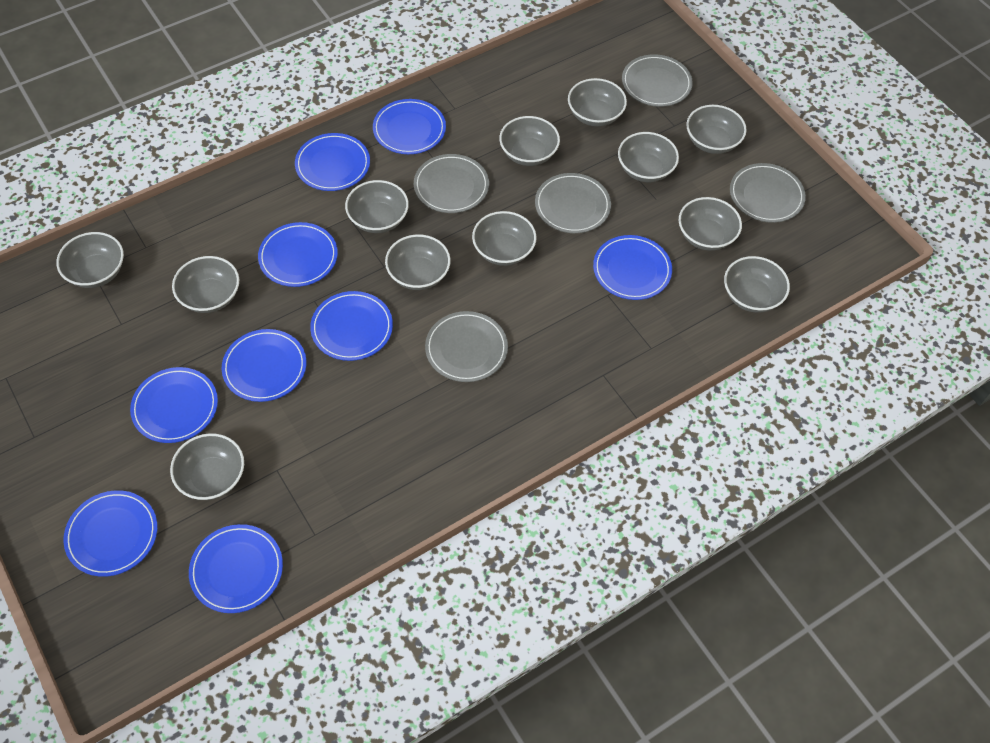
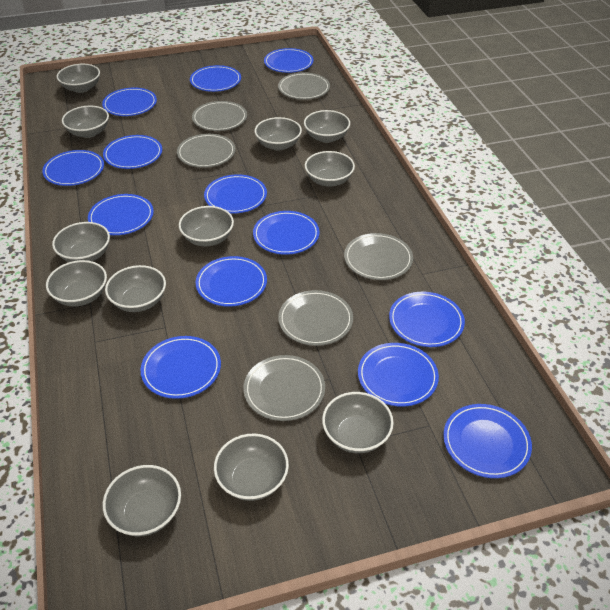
blue plate: 9 -> 13
grey plate: 5 -> 6

